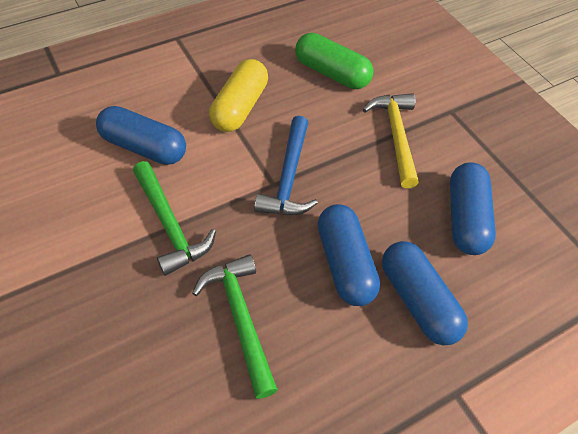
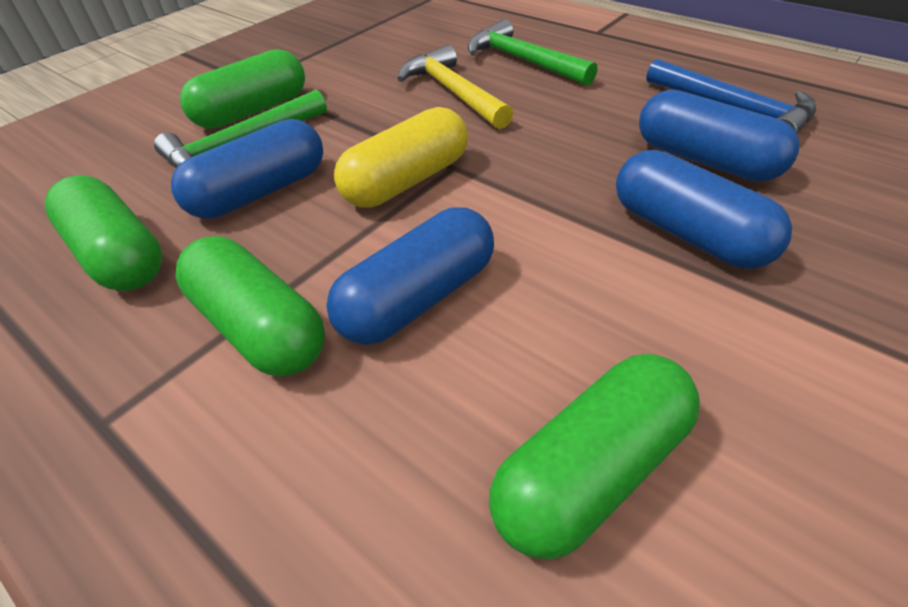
green capsule: 1 -> 4

